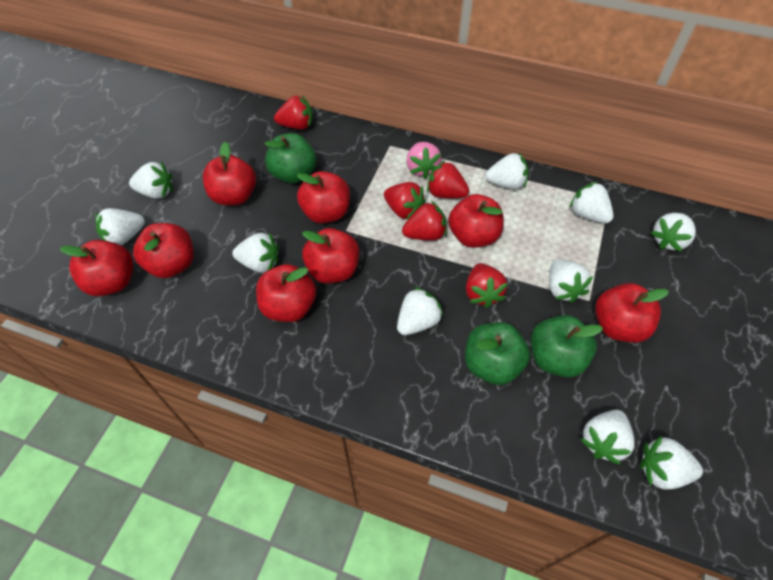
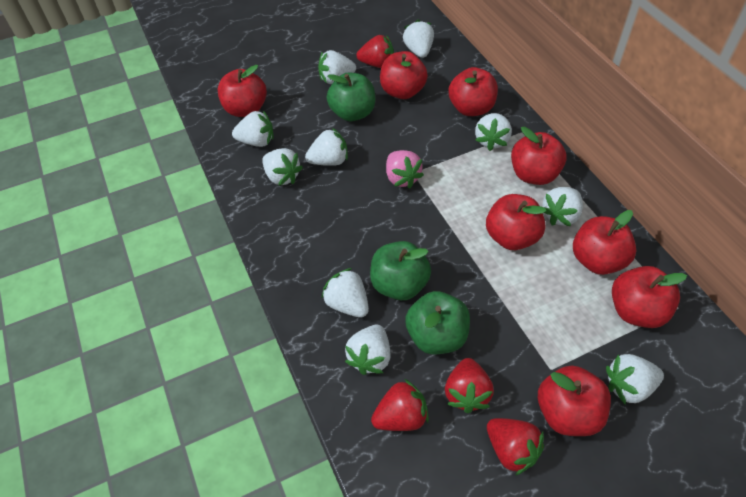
red strawberry: 5 -> 4

